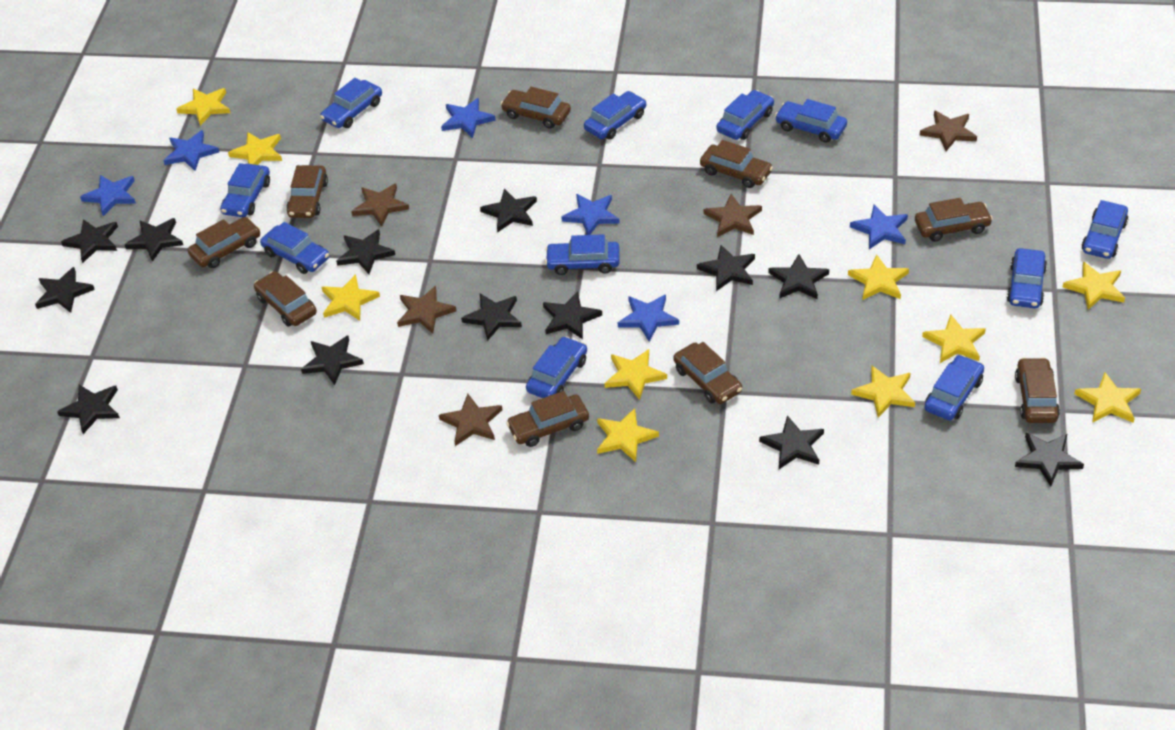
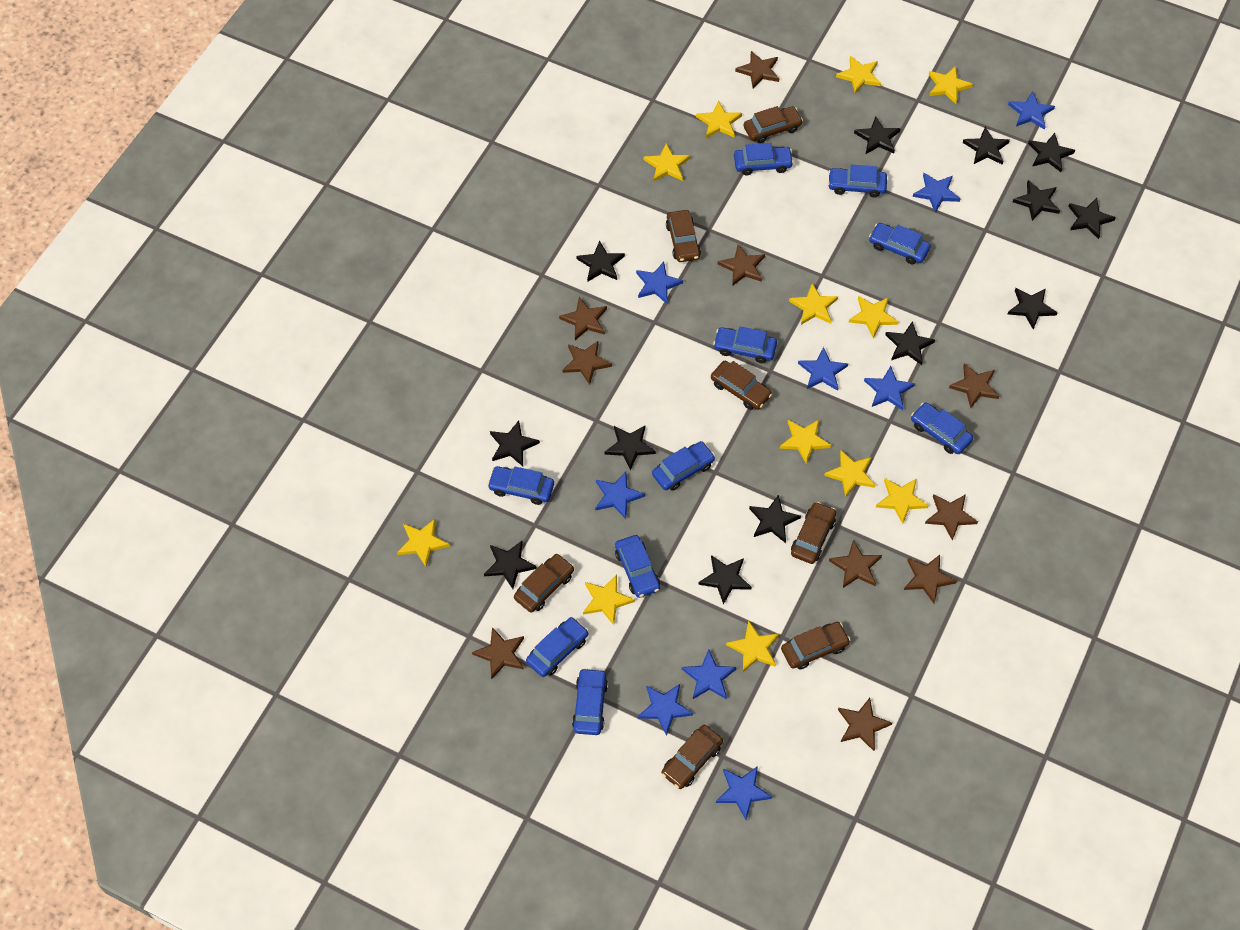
blue car: 11 -> 10
blue star: 6 -> 9
brown car: 9 -> 7
brown star: 5 -> 10
yellow star: 10 -> 12

